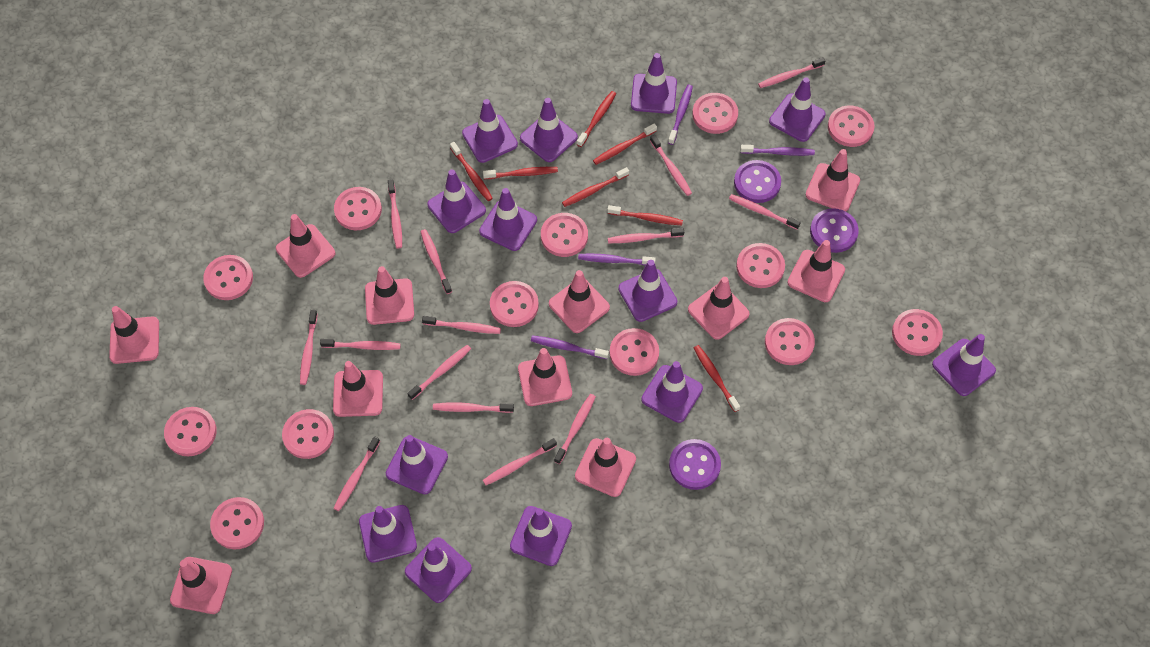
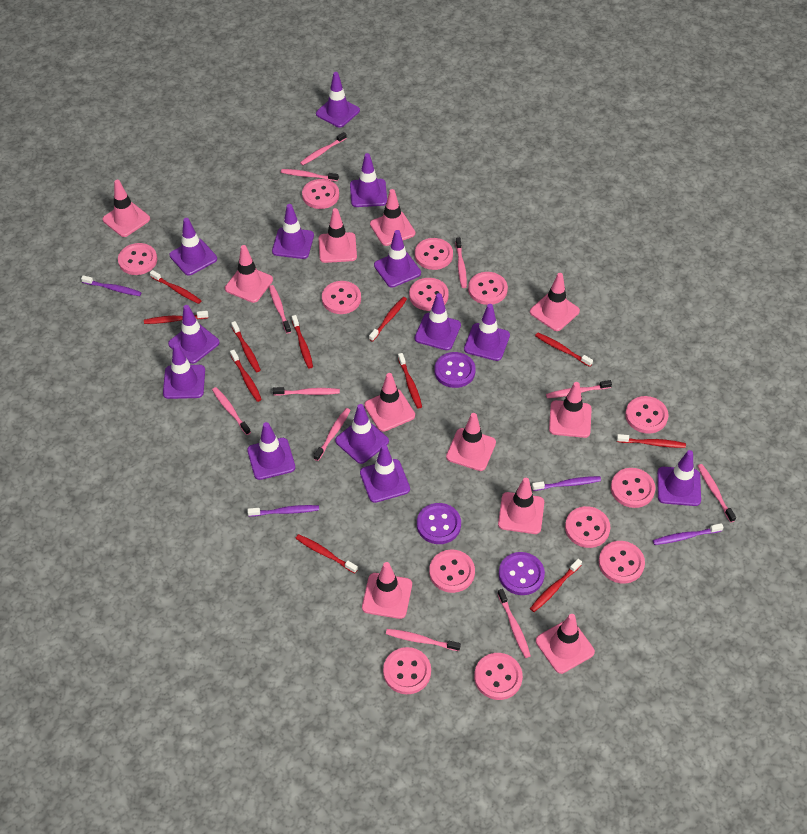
pink toothbrush: 14 -> 11
red toothbrush: 7 -> 11

